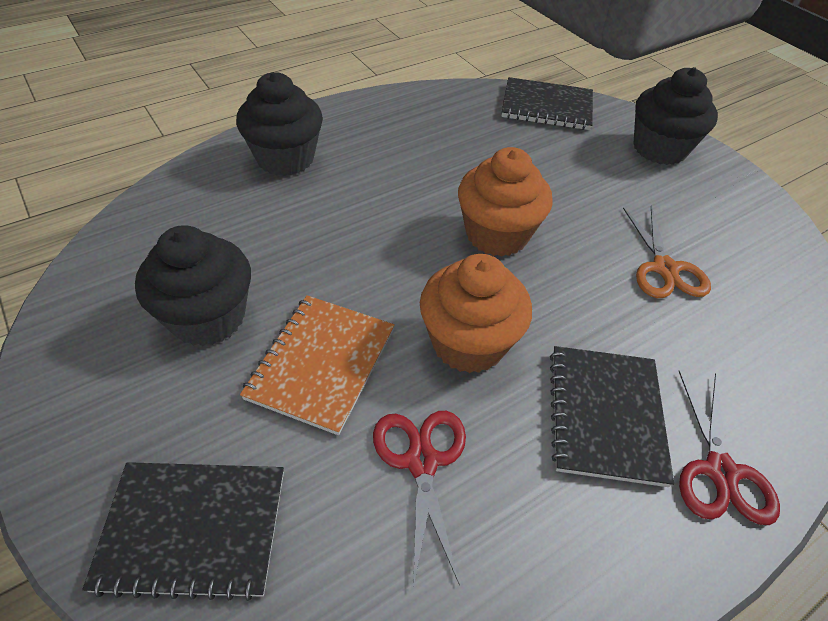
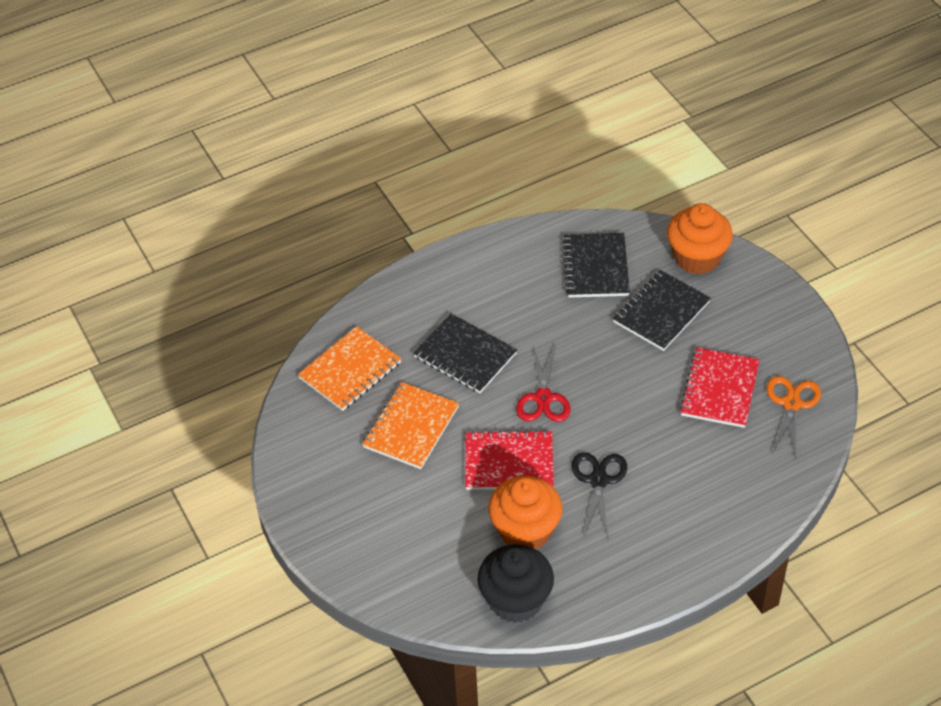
black cupcake: 3 -> 1
black scissors: 0 -> 1
orange notebook: 1 -> 2
red notebook: 0 -> 2
red scissors: 2 -> 1

